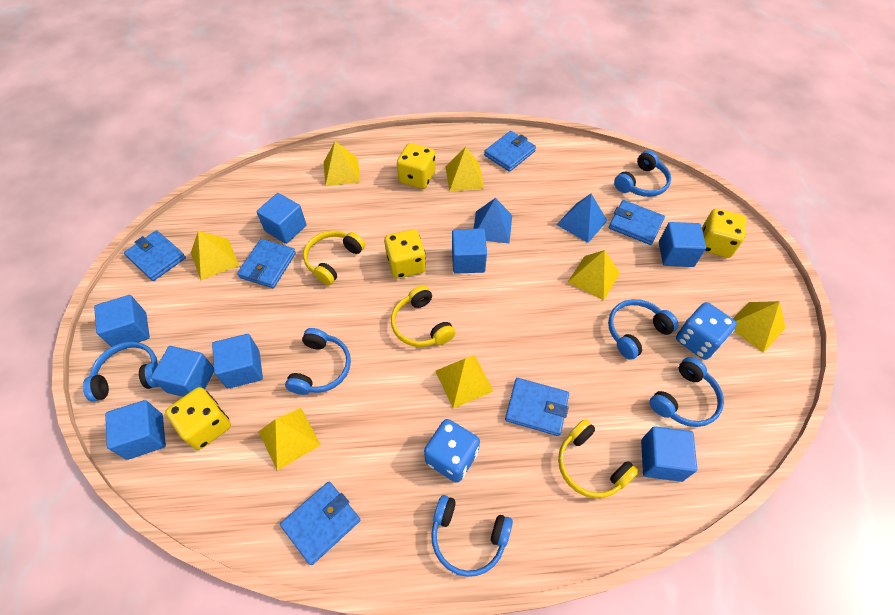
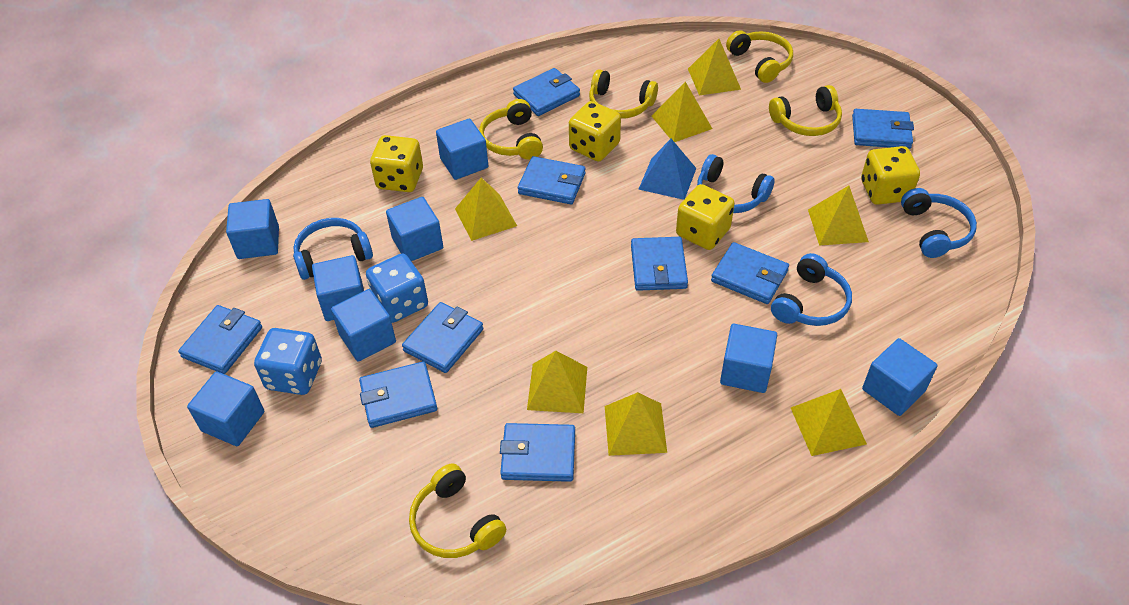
blue headphones: 6 -> 4
blue pyramid: 2 -> 1
blue wallet: 6 -> 9
yellow headphones: 3 -> 5

